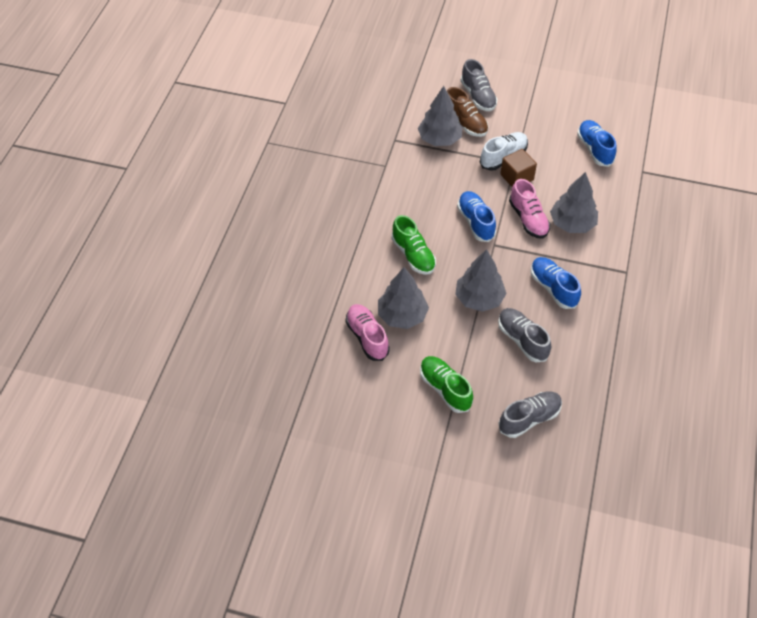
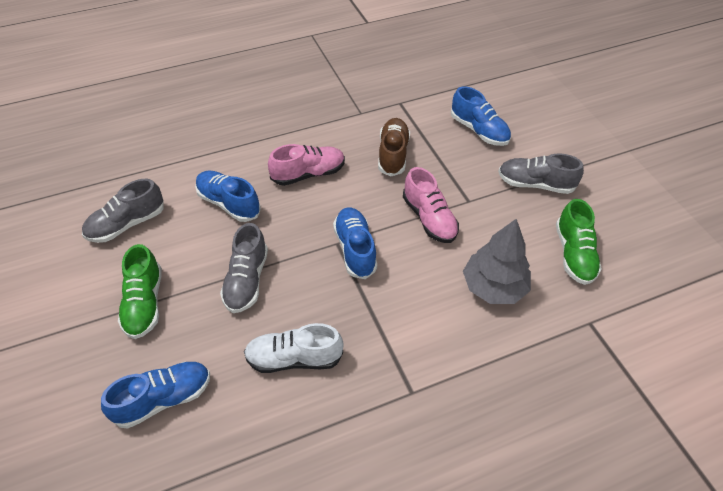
blue shoe: 3 -> 4
brown cube: 1 -> 0
grey tree: 4 -> 1

